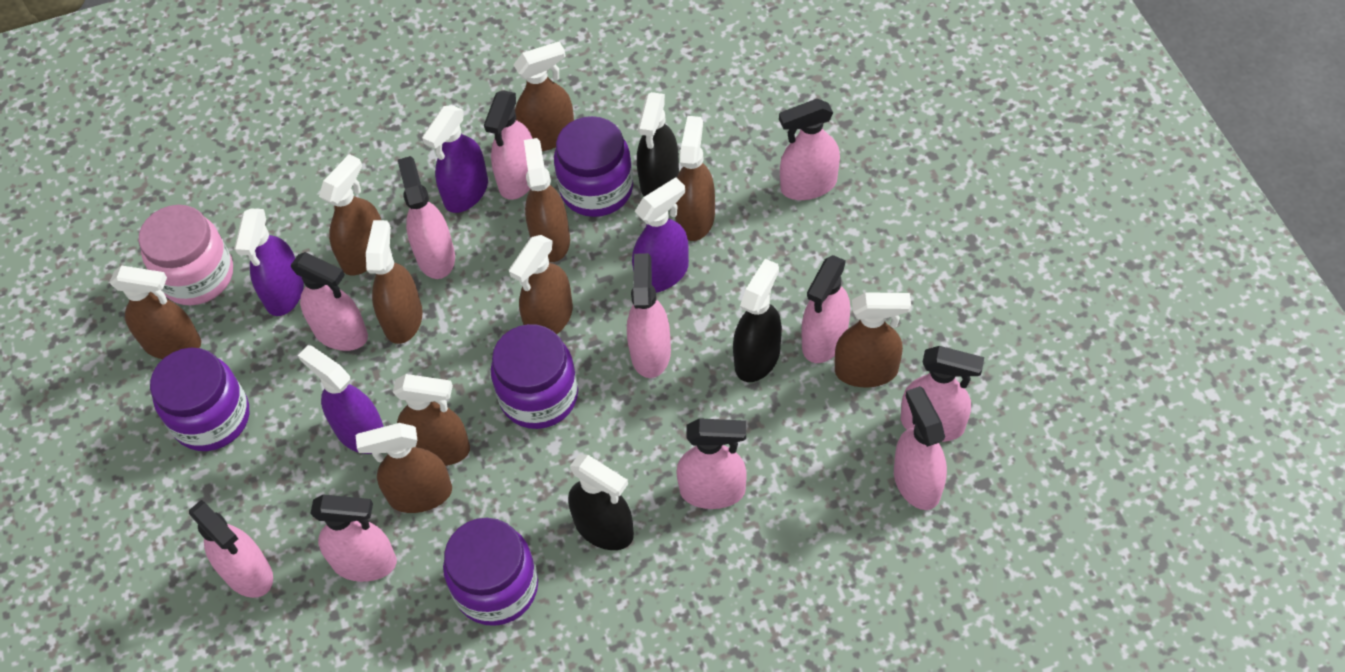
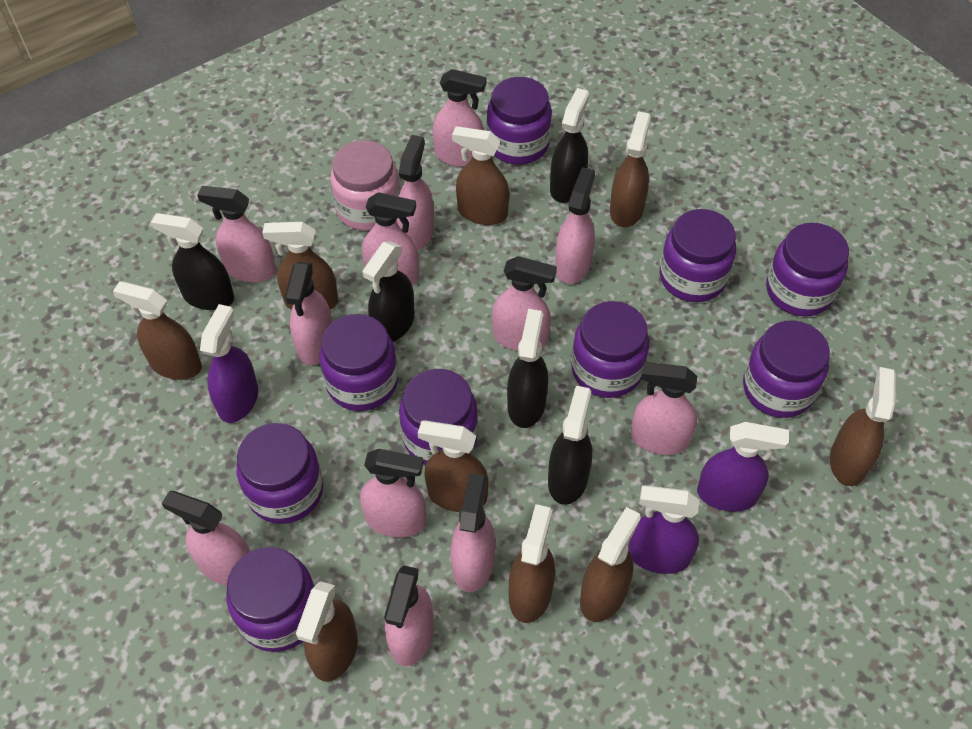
black spray bottle: 3 -> 5
brown spray bottle: 10 -> 9
pink spray bottle: 11 -> 12
purple jar: 4 -> 9
purple spray bottle: 4 -> 3

